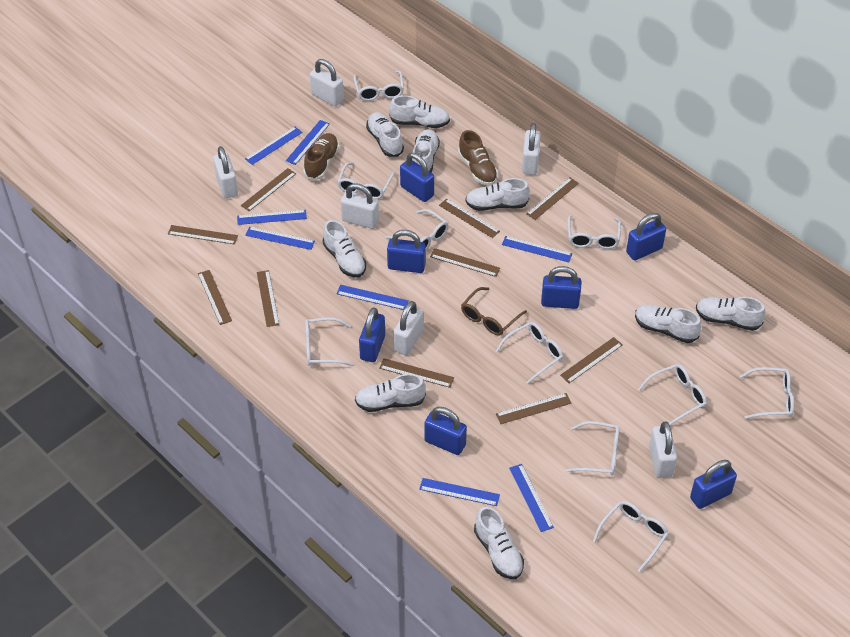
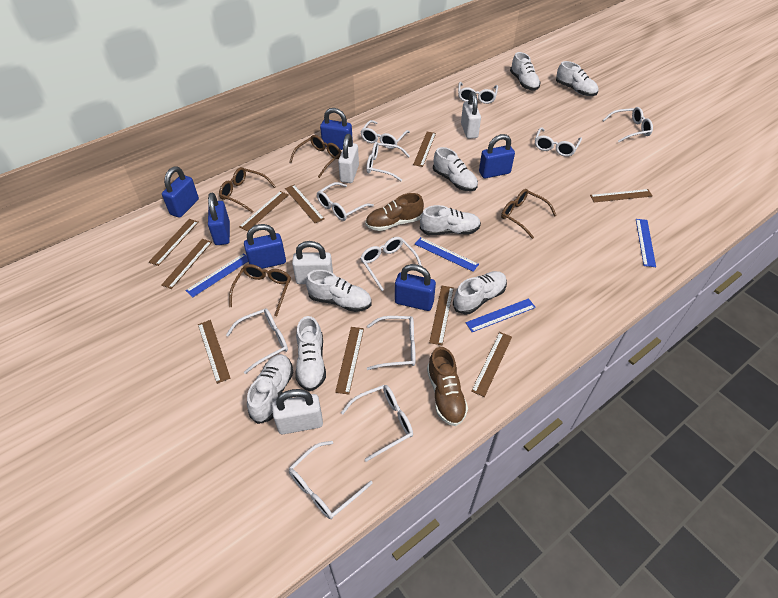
blue padlock: 7 -> 6
blue ruler: 8 -> 4
brown glasses: 1 -> 4
white glasses: 10 -> 11
white padlock: 6 -> 4
white shoe: 9 -> 8

